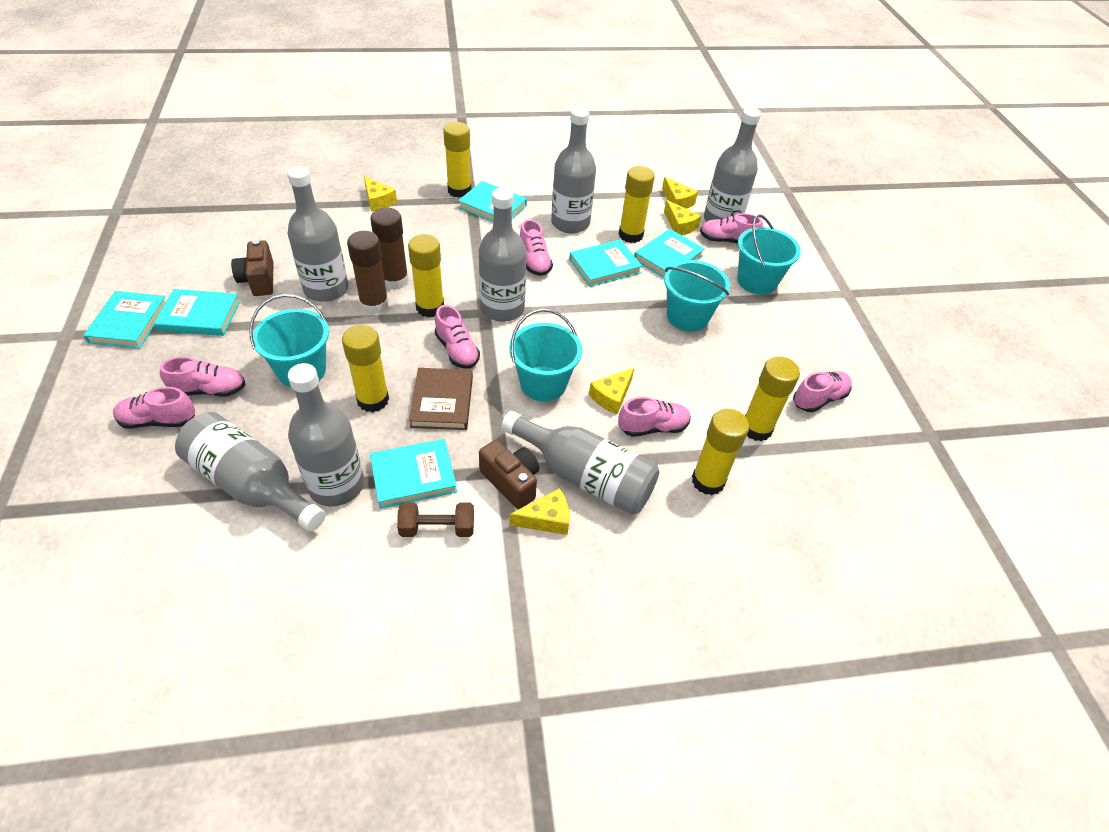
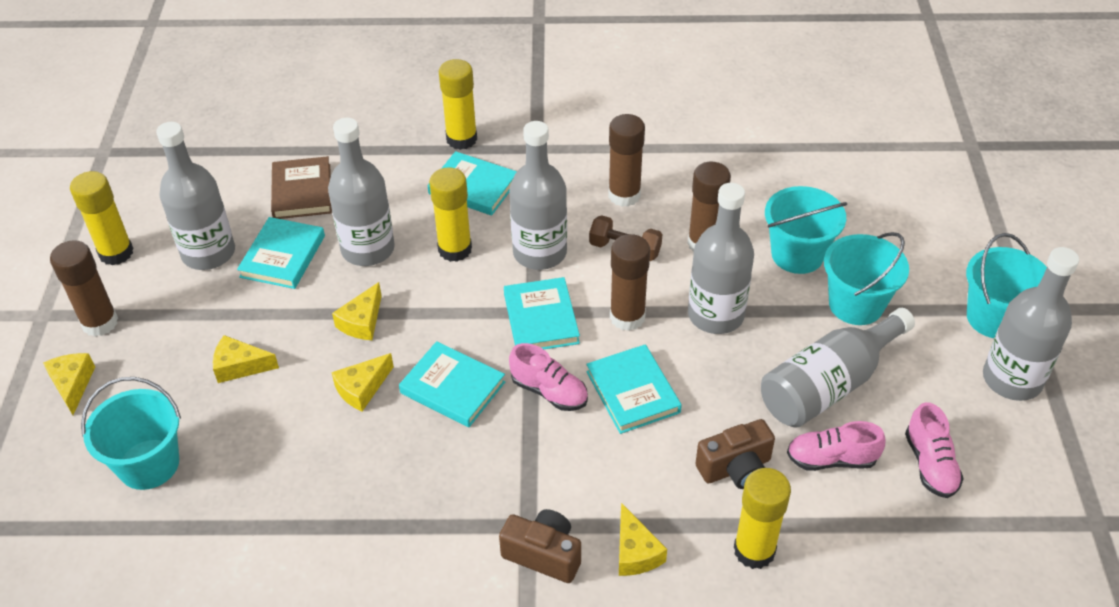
brown glue stick: 2 -> 4
grey bottle: 7 -> 6
pink shoe: 7 -> 3
turquoise book: 6 -> 5
yellow glue stick: 6 -> 4

